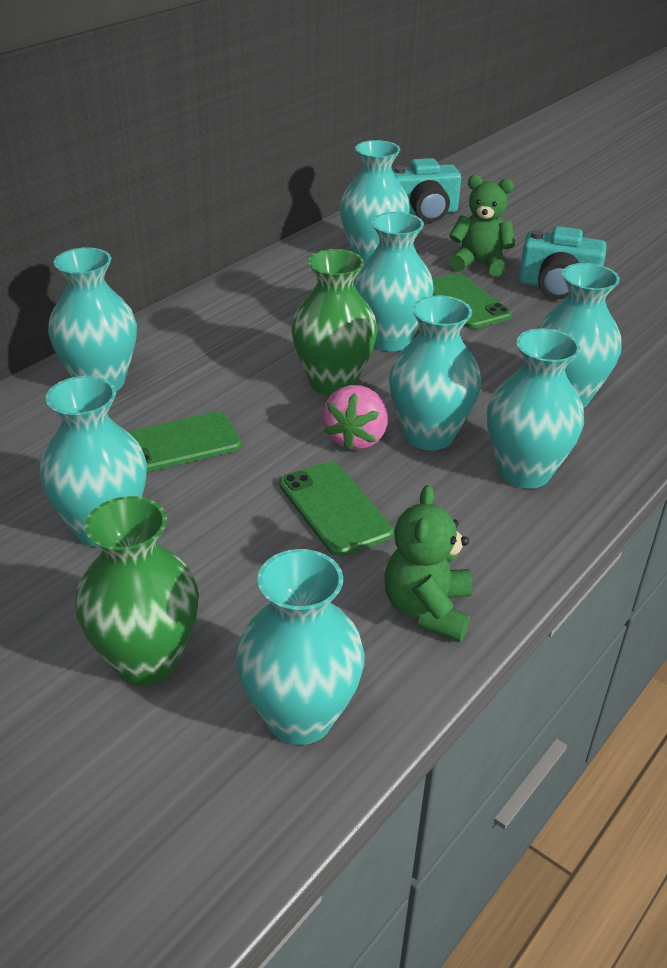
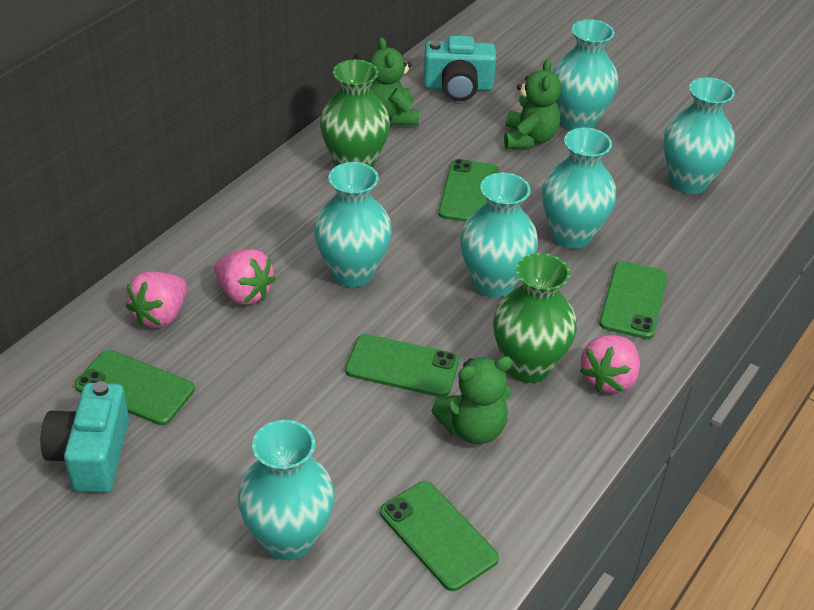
green phone: 3 -> 5
green teddy bear: 2 -> 3
pink strawberry: 1 -> 3
turquoise vase: 8 -> 6

